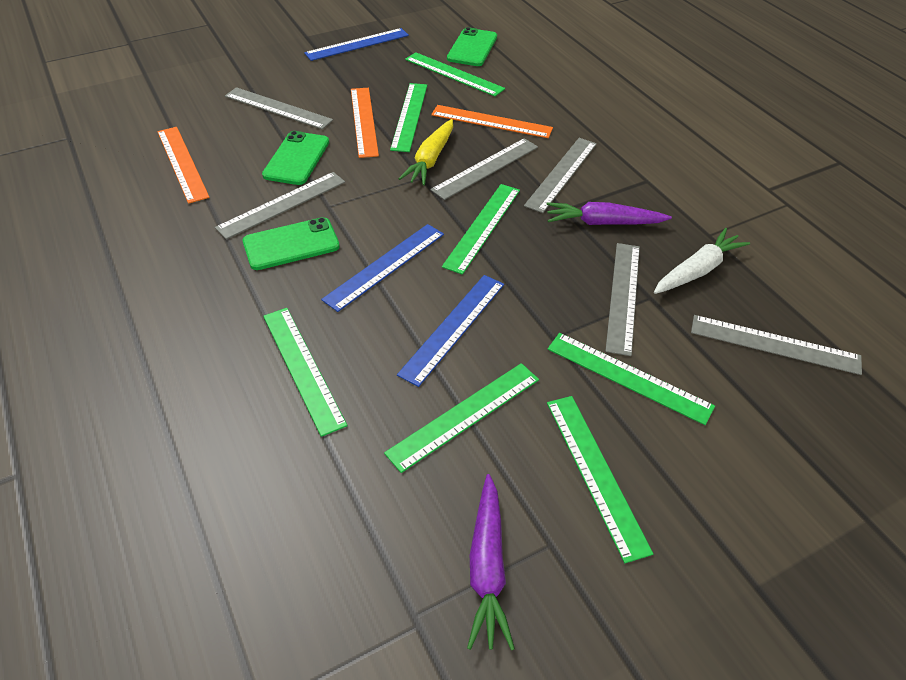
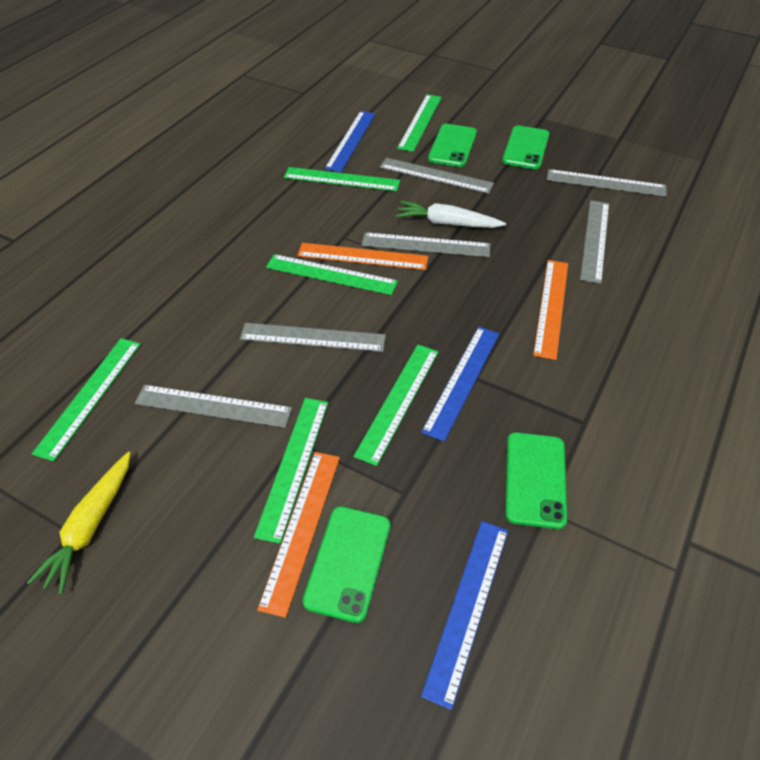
green phone: 3 -> 4
green ruler: 7 -> 6
purple carrot: 2 -> 0

